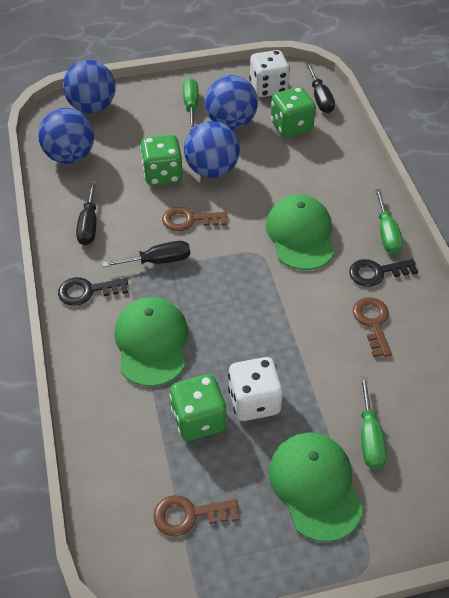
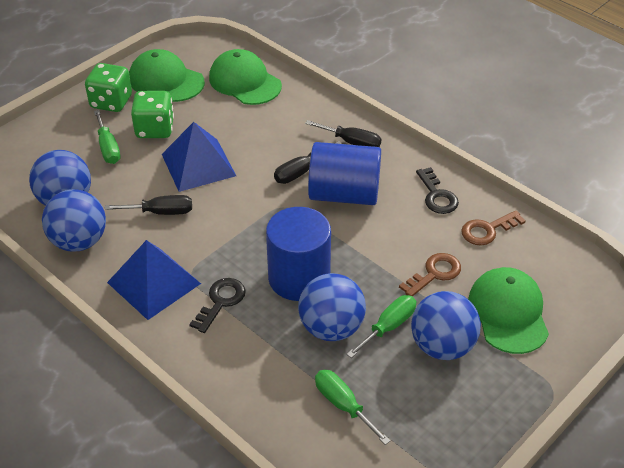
blue cylinder: 0 -> 2
blue pyramid: 0 -> 2
brown key: 3 -> 2
green dice: 3 -> 2
white dice: 2 -> 0

